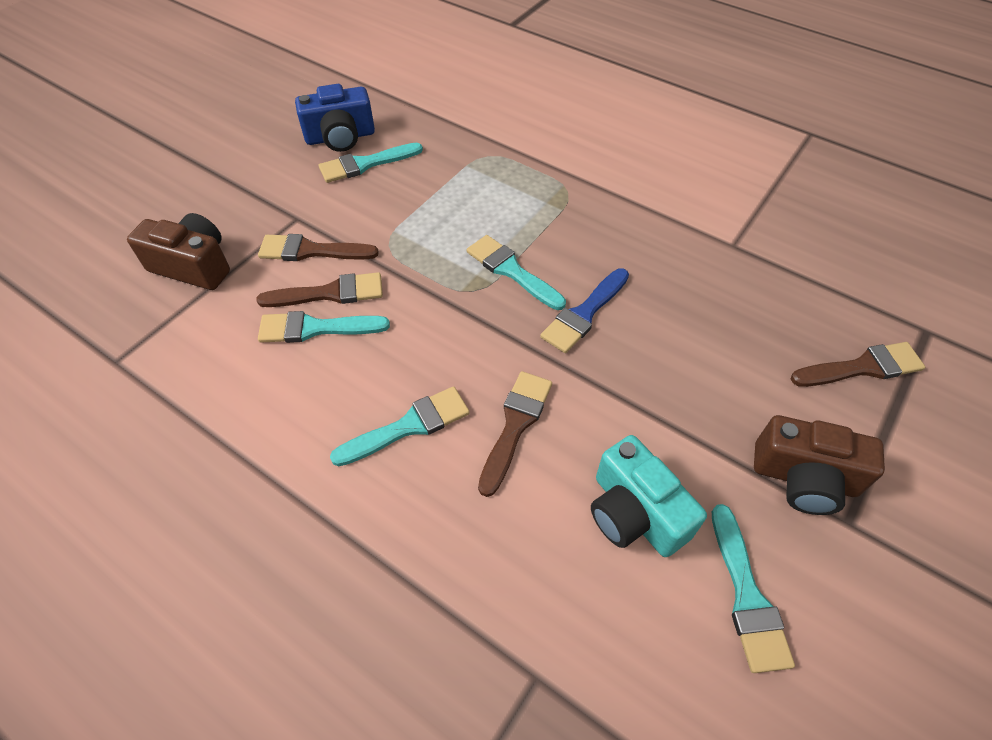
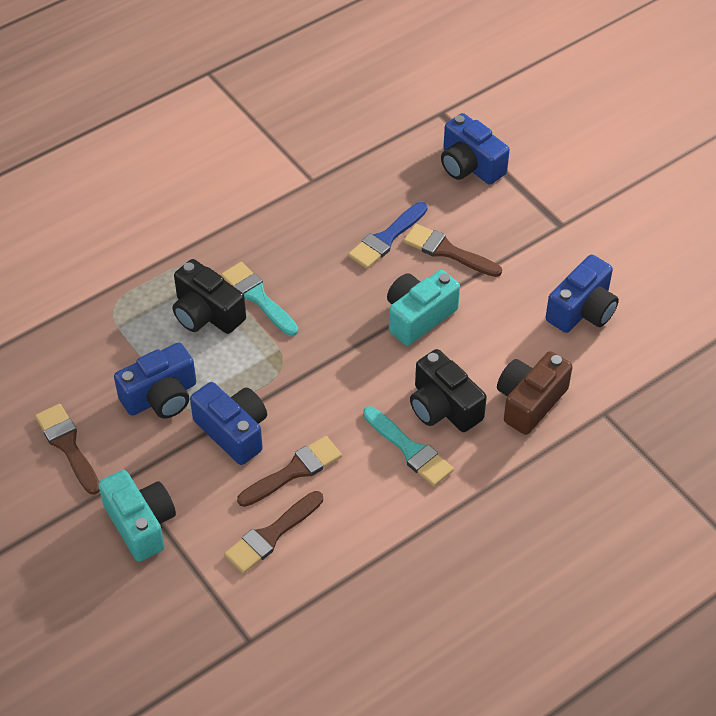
black camera: 0 -> 2
blue camera: 1 -> 4
brown camera: 2 -> 1
turquoise brush: 5 -> 2
turquoise camera: 1 -> 2

